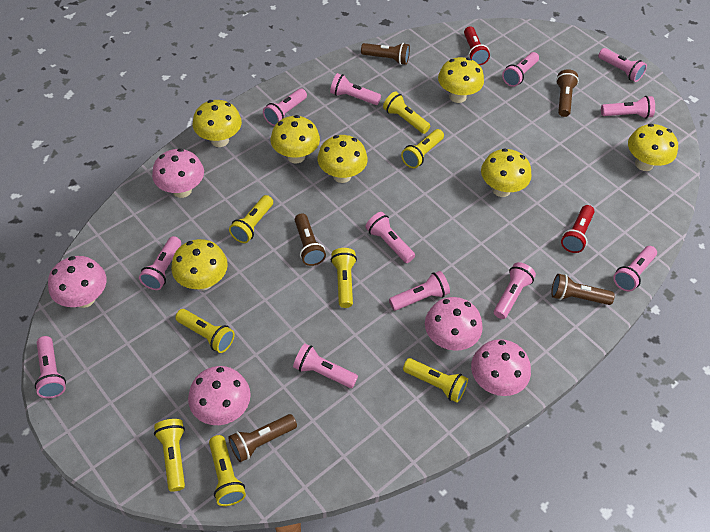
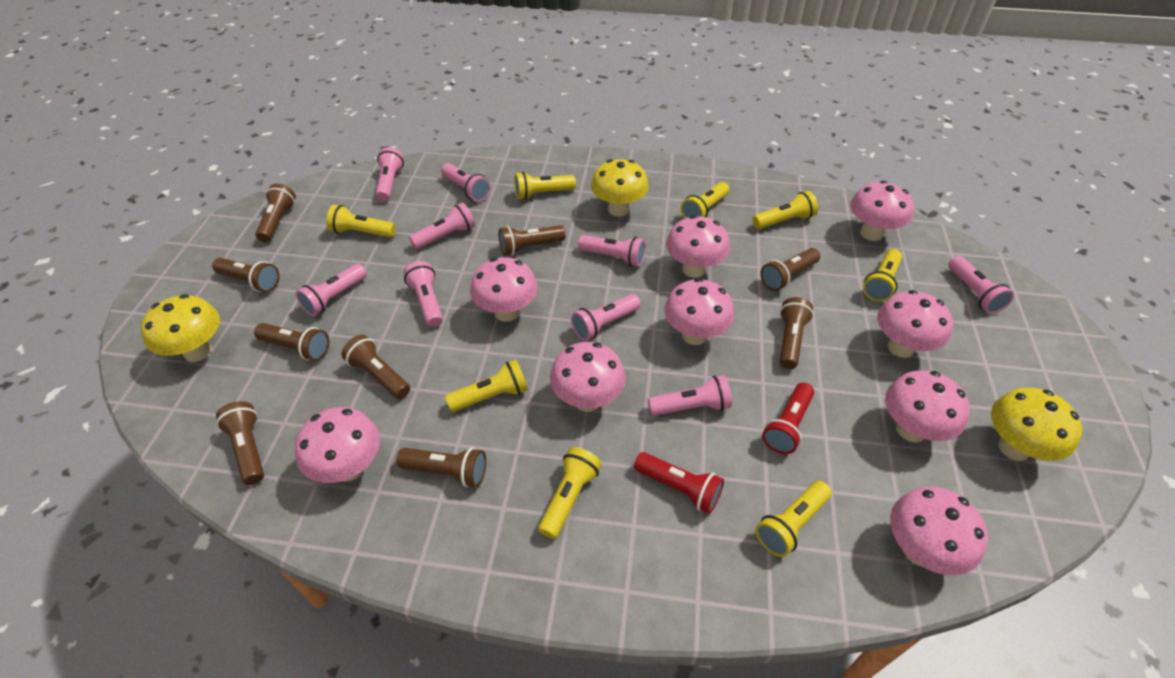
brown flashlight: 5 -> 9
pink flashlight: 12 -> 9
pink mushroom: 5 -> 9
yellow mushroom: 7 -> 3

